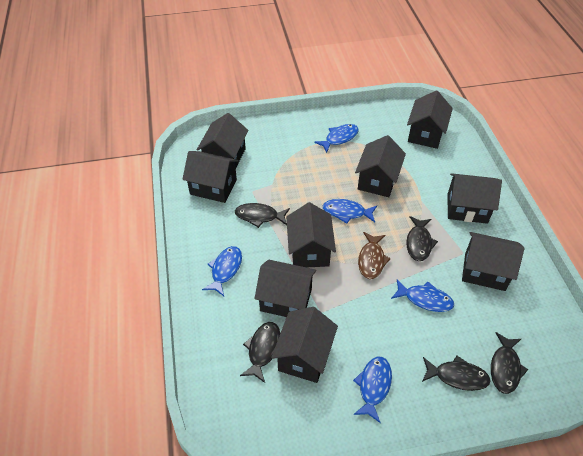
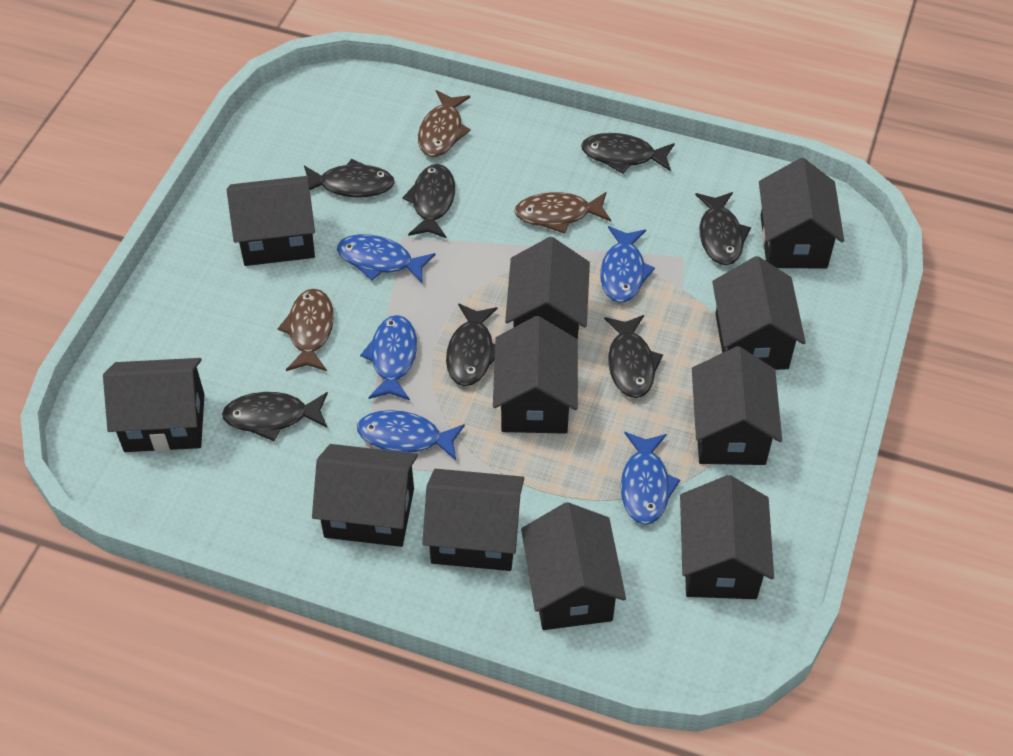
black fish: 5 -> 7
black house: 9 -> 11
brown fish: 1 -> 3

